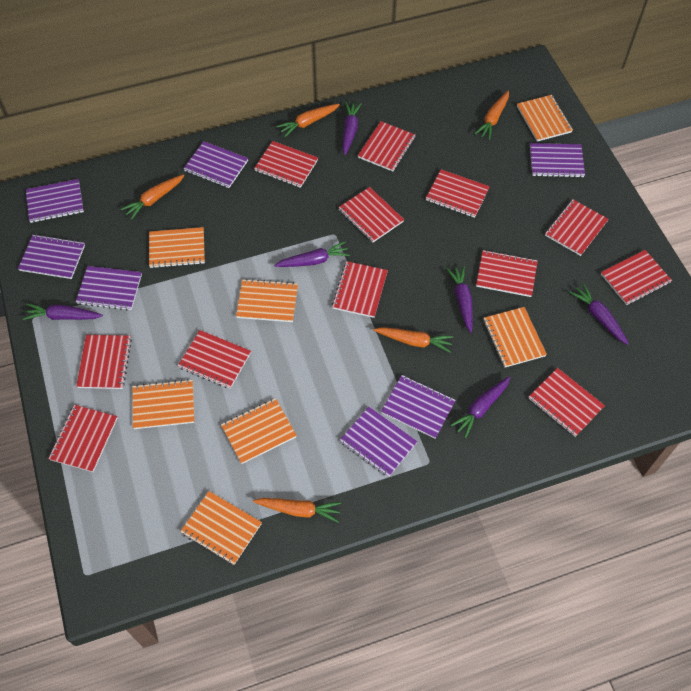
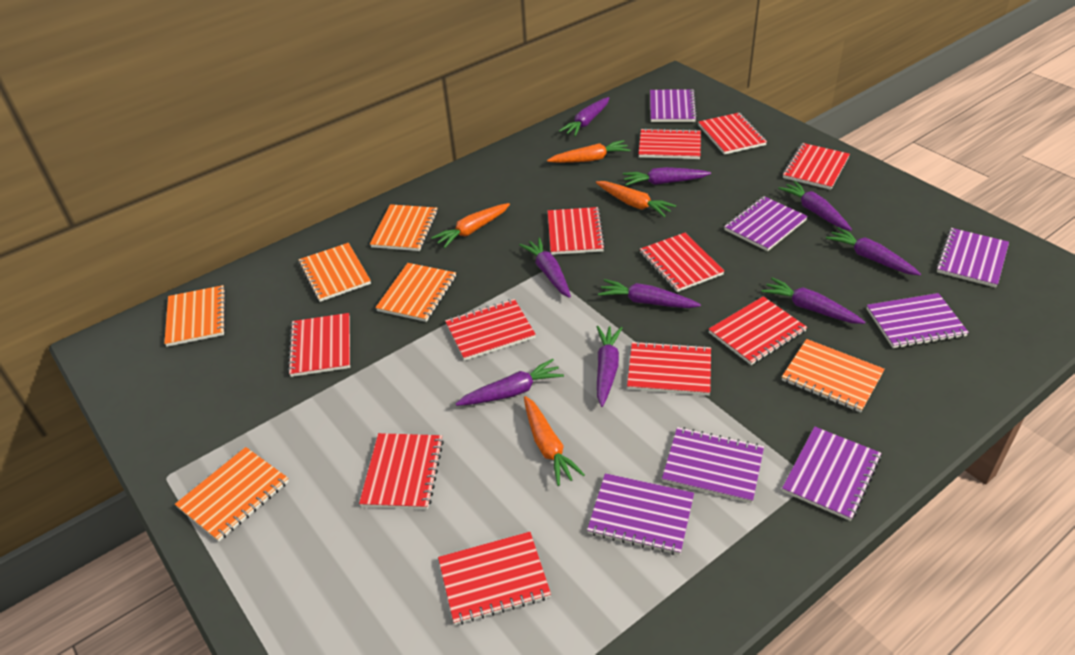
orange carrot: 5 -> 4
orange notebook: 7 -> 6
purple carrot: 6 -> 9
red notebook: 12 -> 11

